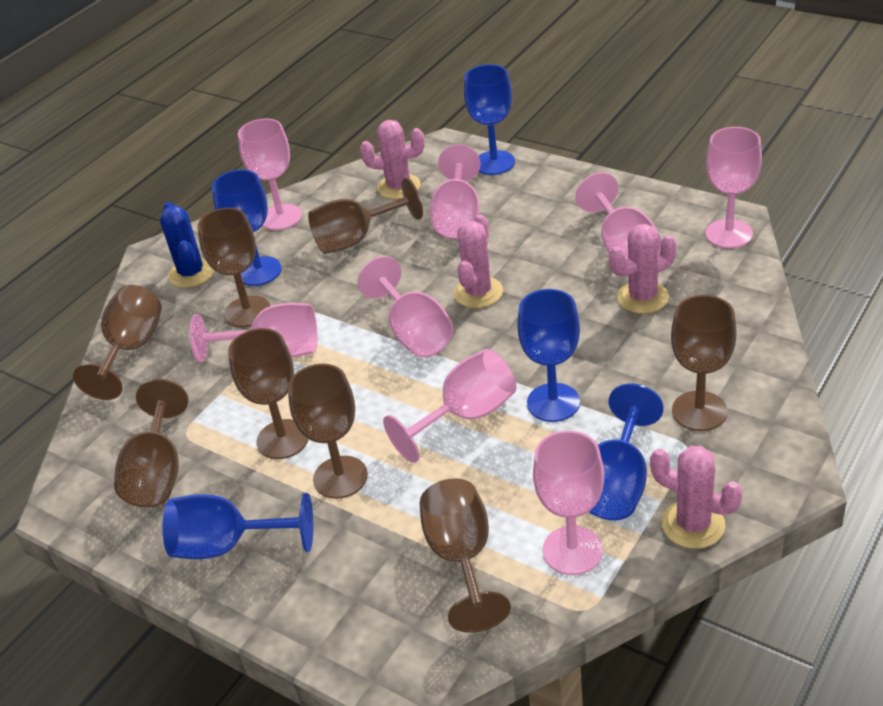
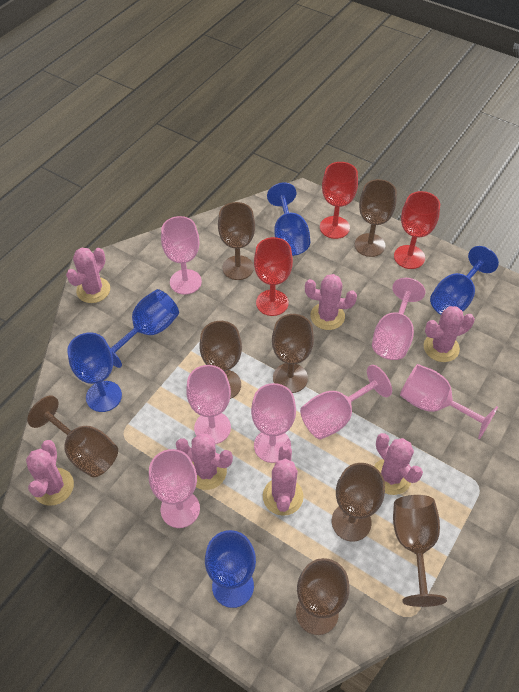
blue cactus: 1 -> 0
pink cactus: 4 -> 7
pink goblet: 8 -> 7
red goblet: 0 -> 3

